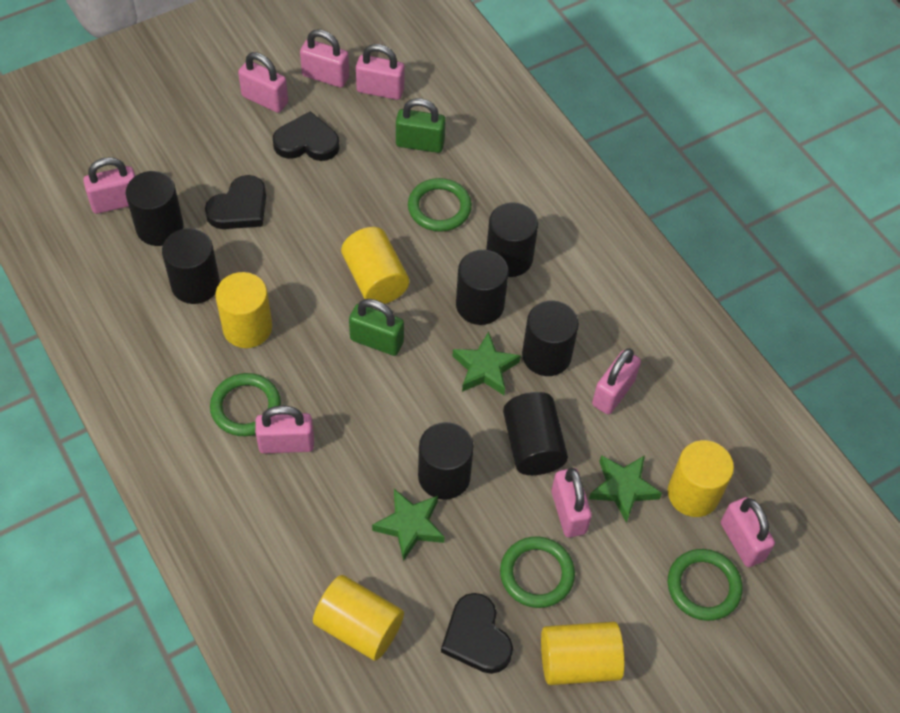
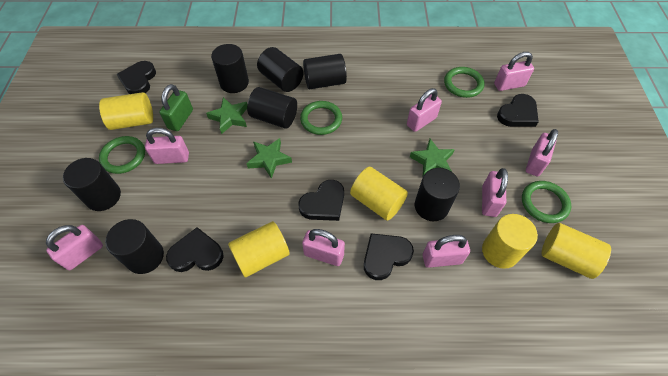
black heart: 3 -> 5
green padlock: 2 -> 1

